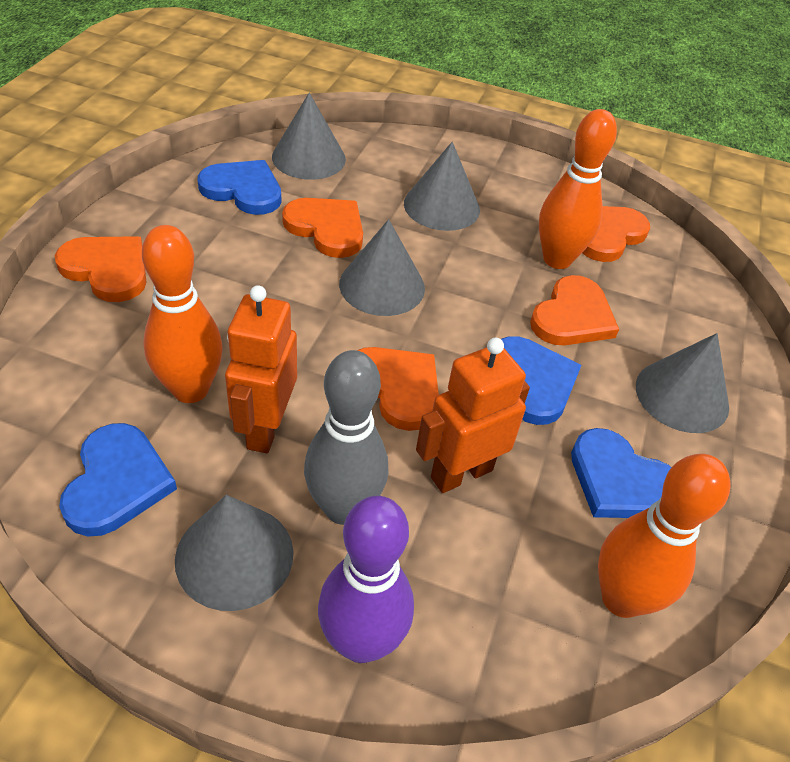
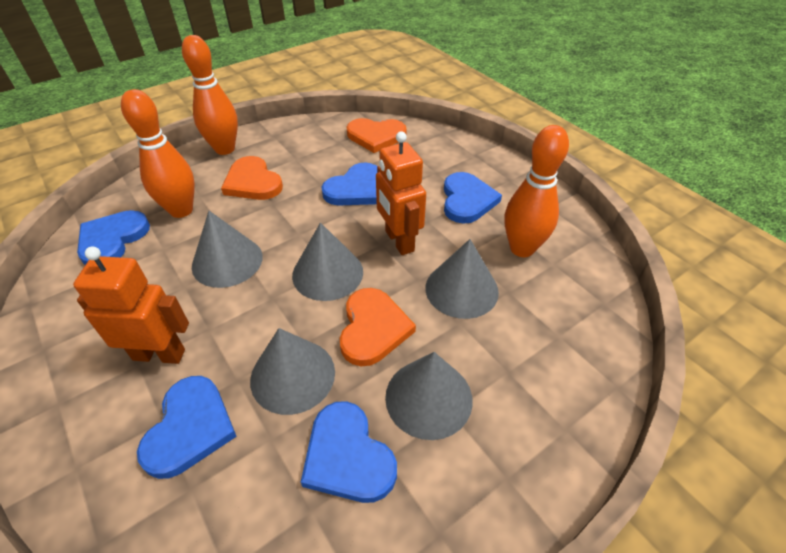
blue heart: 4 -> 5
grey bowling pin: 1 -> 0
orange heart: 5 -> 3
purple bowling pin: 1 -> 0

